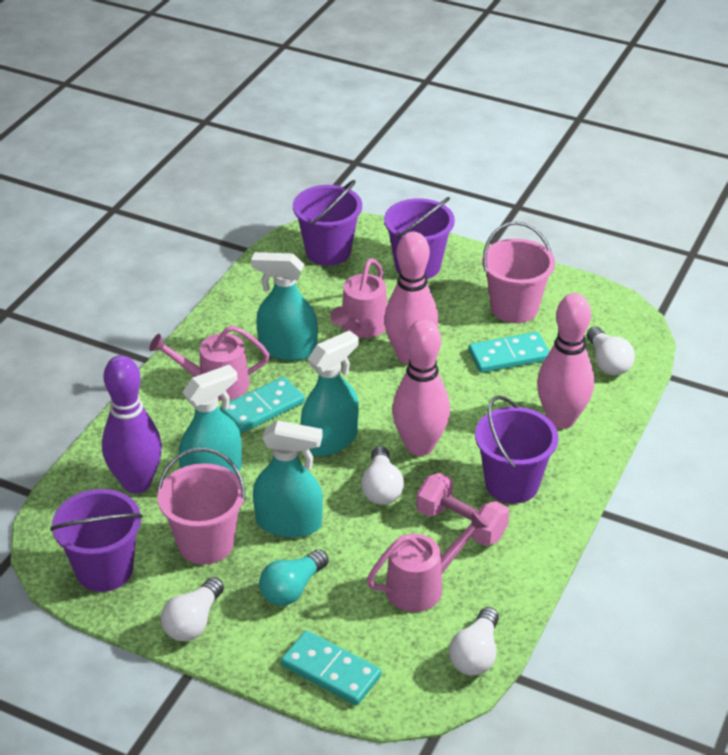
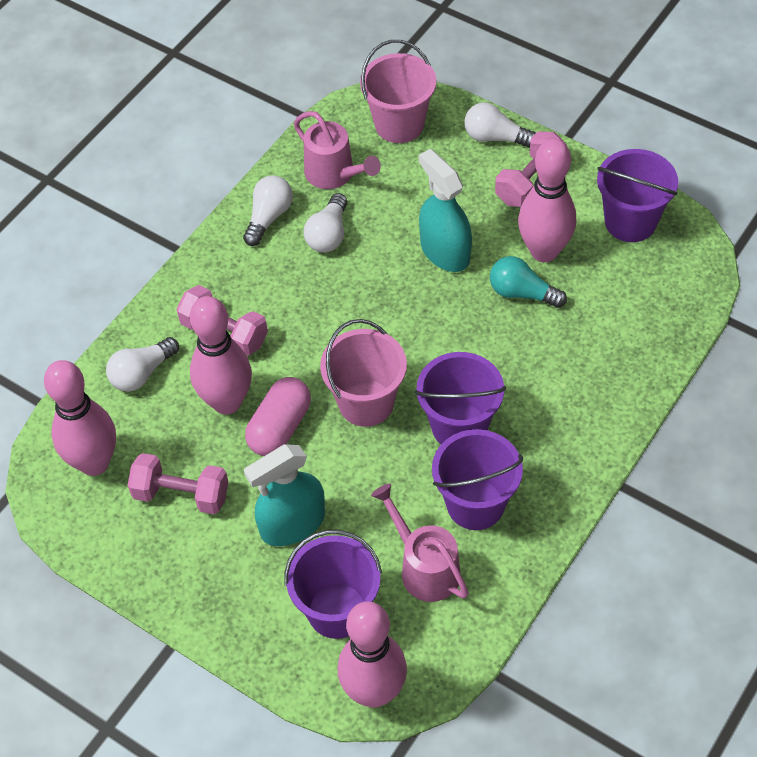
pink bowling pin: 3 -> 4
pink capsule: 0 -> 1
pink dumbbell: 1 -> 3
pink watering can: 3 -> 2
purple bowling pin: 1 -> 0
turquoise domino: 3 -> 0
turquoise spray bottle: 4 -> 2

